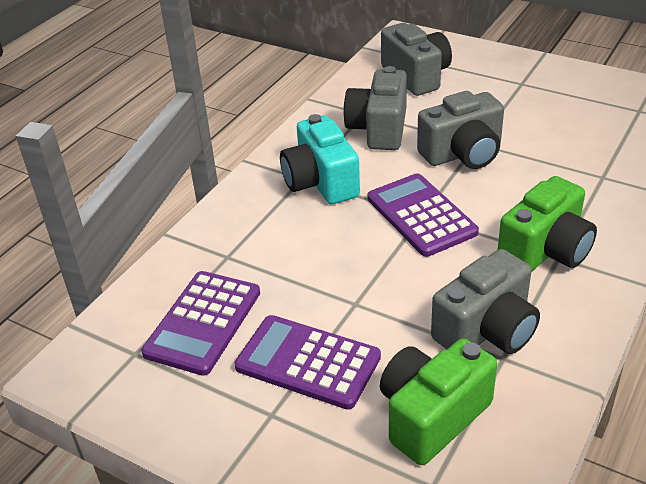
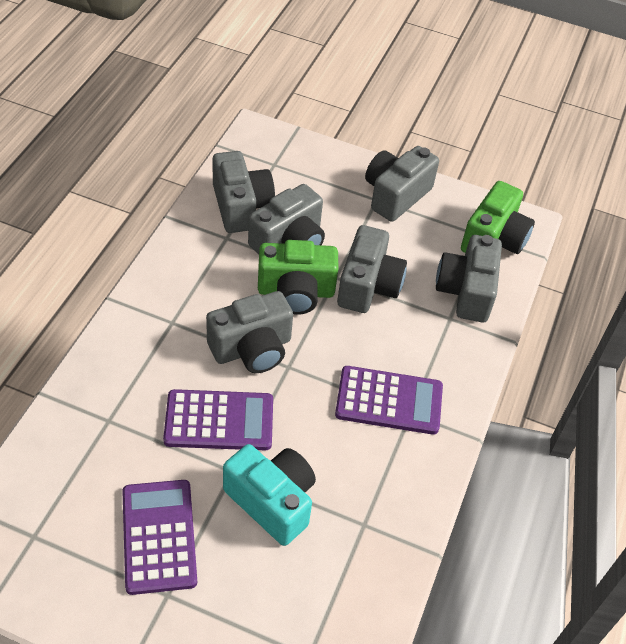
grey camera: 4 -> 6

